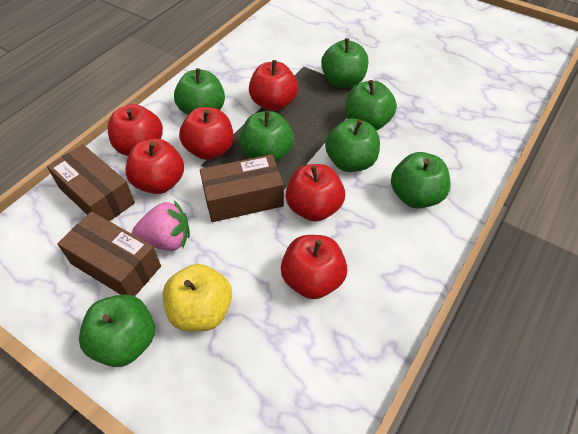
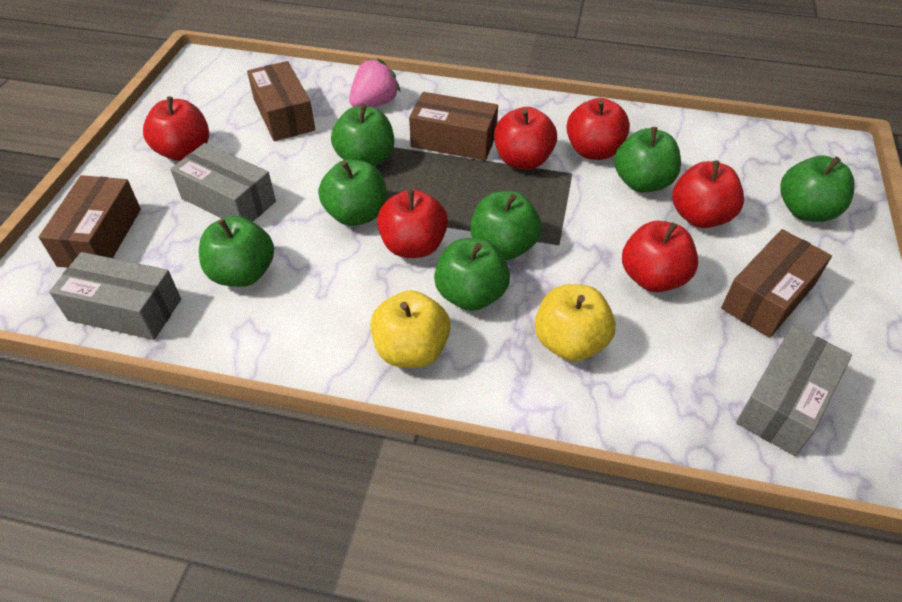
brown box: 3 -> 4
grey box: 0 -> 3
yellow apple: 1 -> 2

